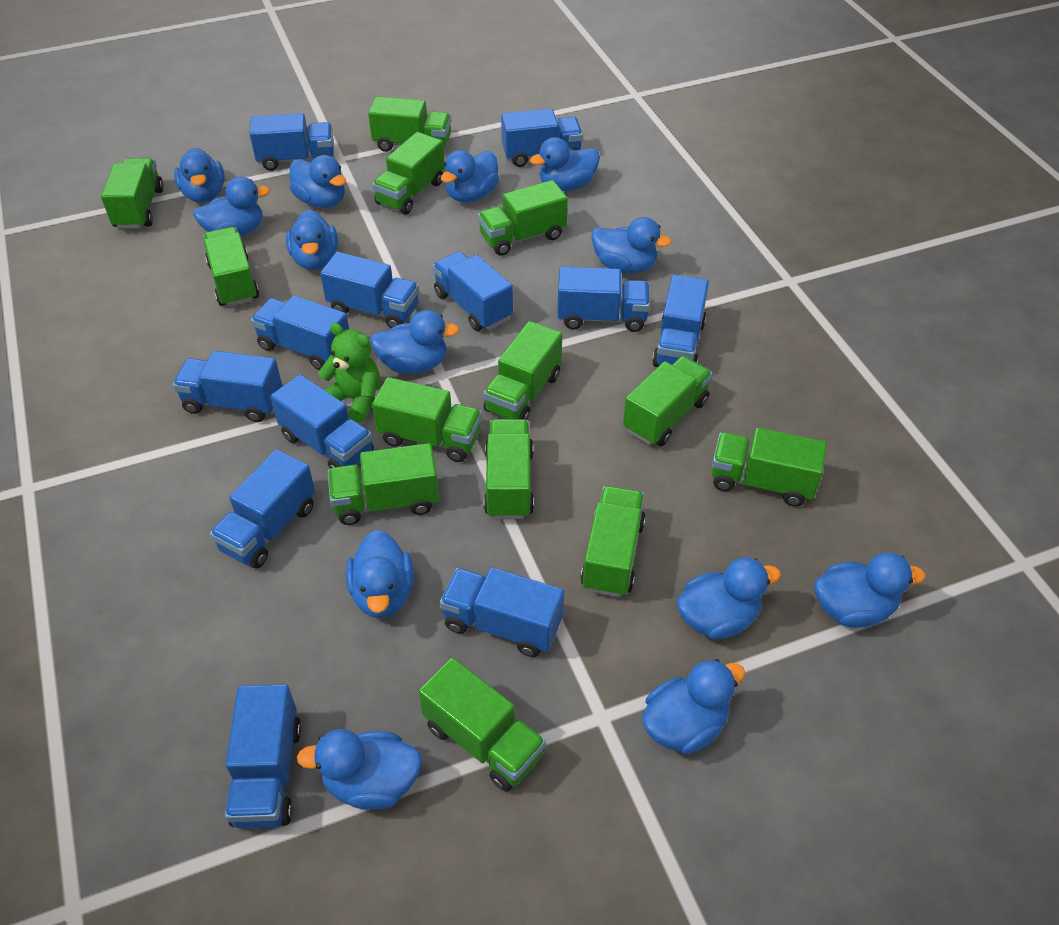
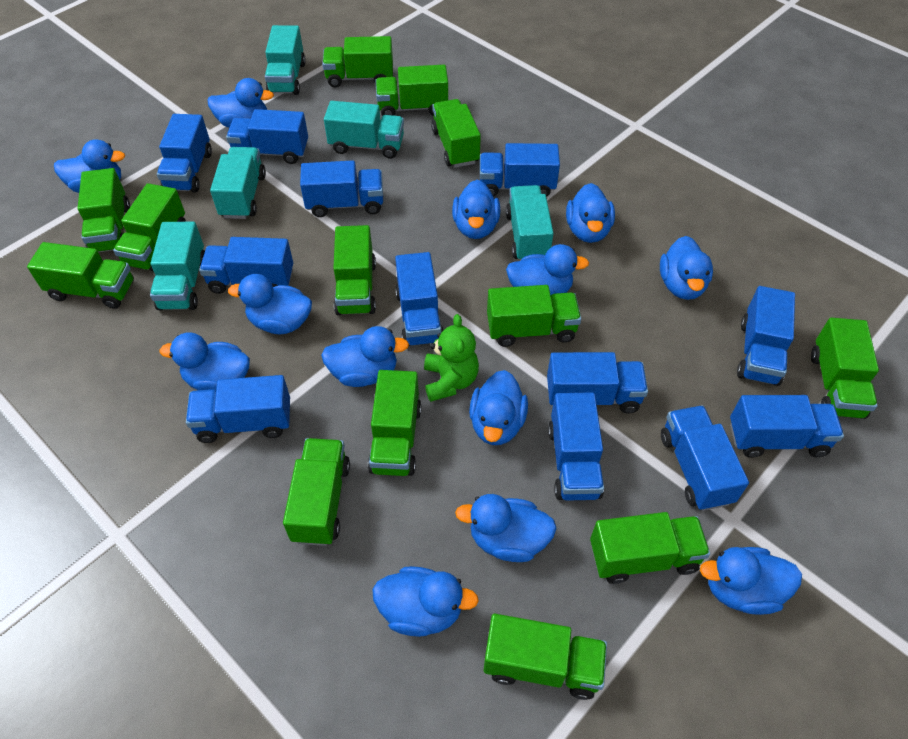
turquoise truck: 0 -> 5

